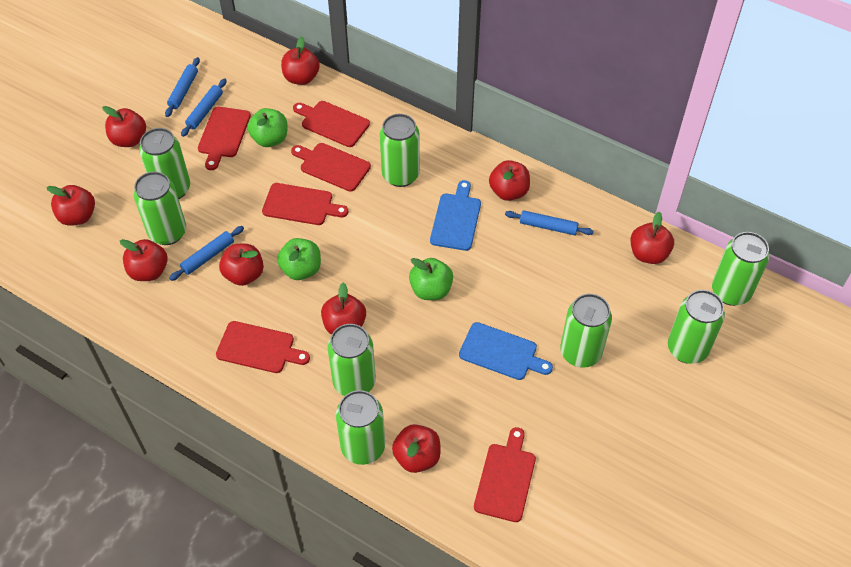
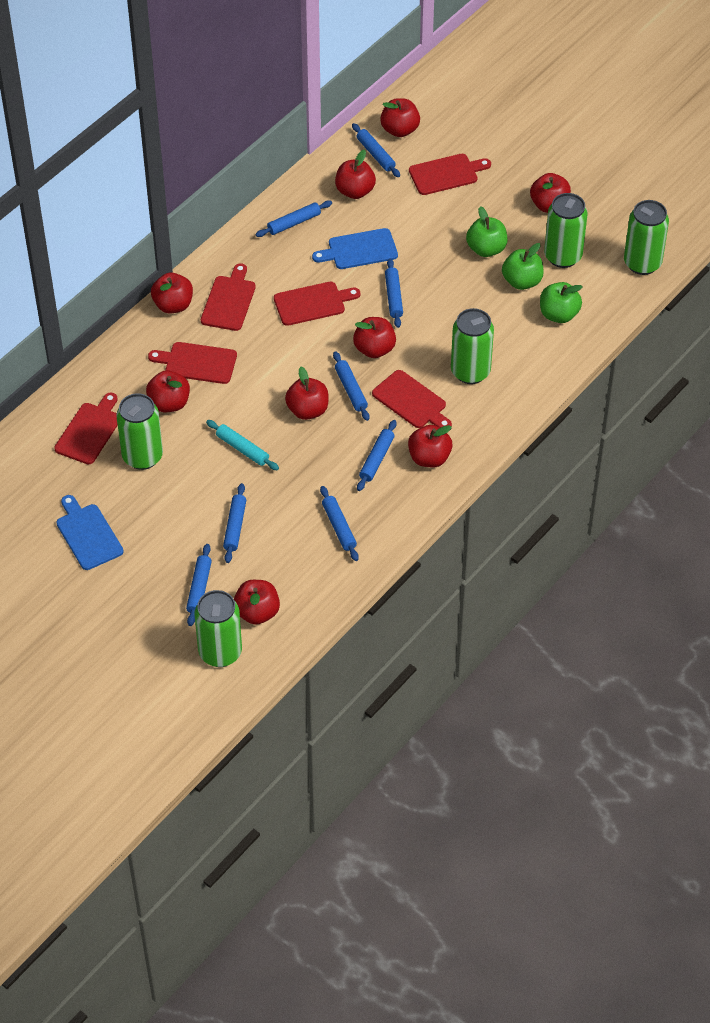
blue rolling pin: 4 -> 8
green can: 8 -> 5
turquoise rolling pin: 0 -> 1

